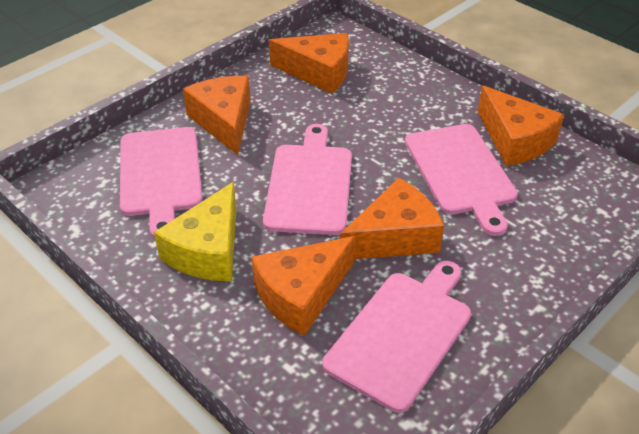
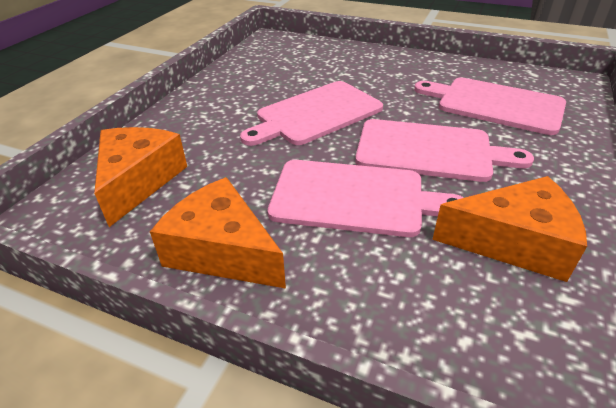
orange cheese: 5 -> 3
yellow cheese: 1 -> 0

